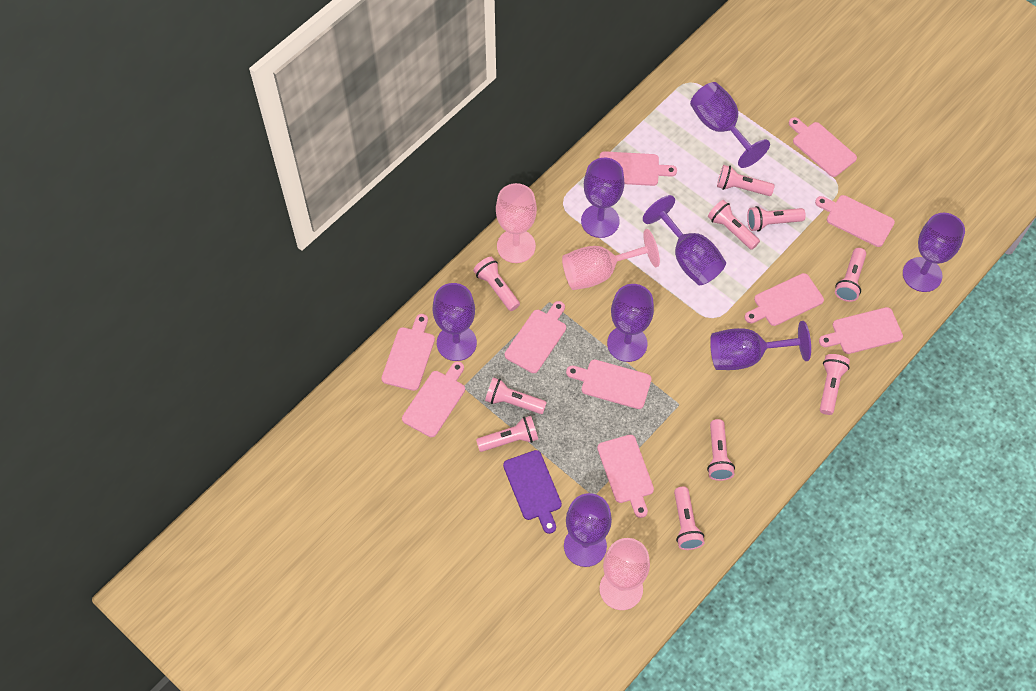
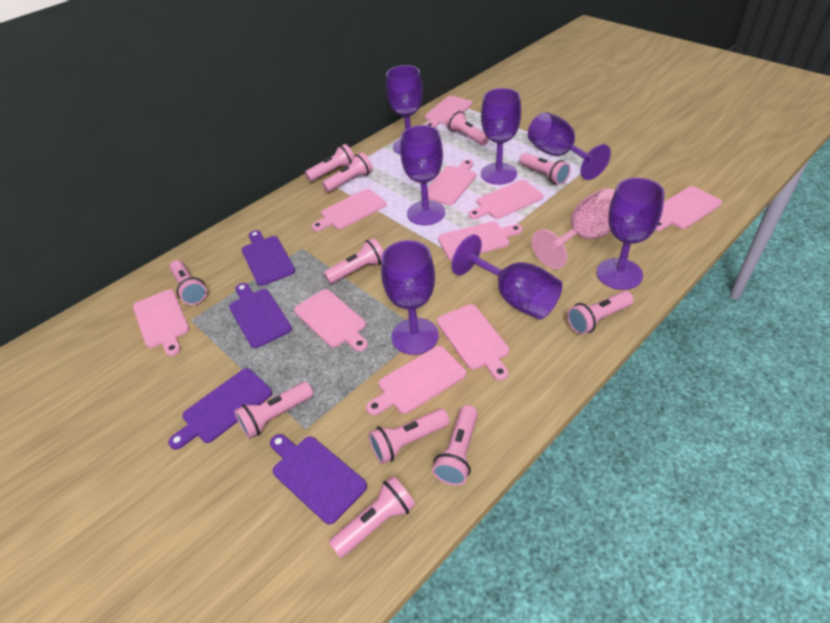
pink flashlight: 10 -> 11
pink goblet: 3 -> 1
purple cutting board: 1 -> 4
purple goblet: 8 -> 7

